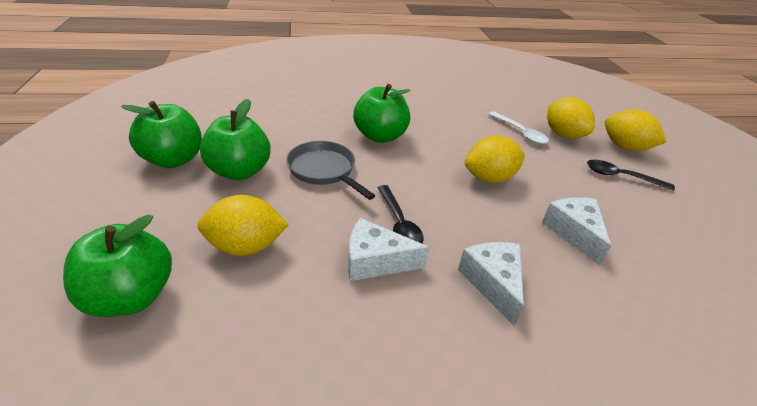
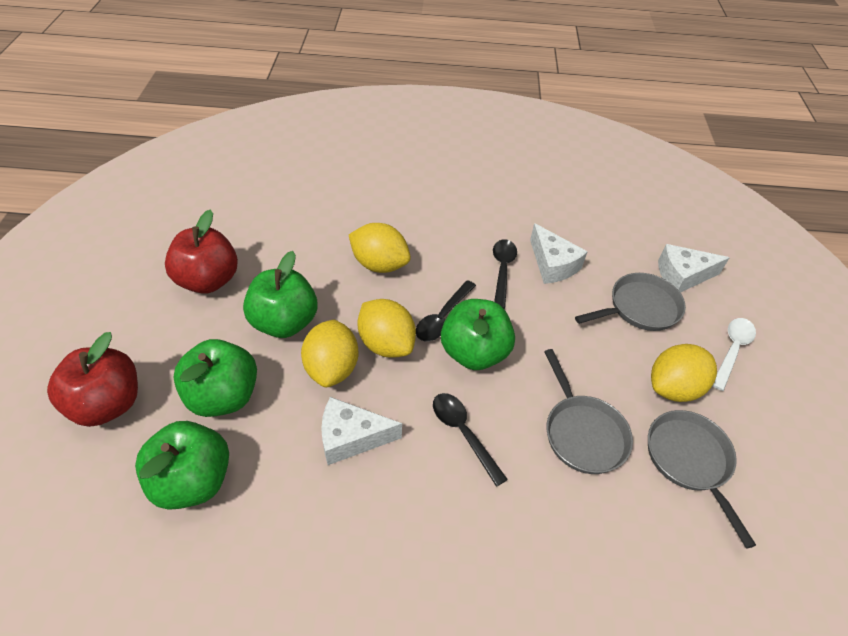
black spoon: 2 -> 3
grey pan: 1 -> 3
red apple: 0 -> 2

